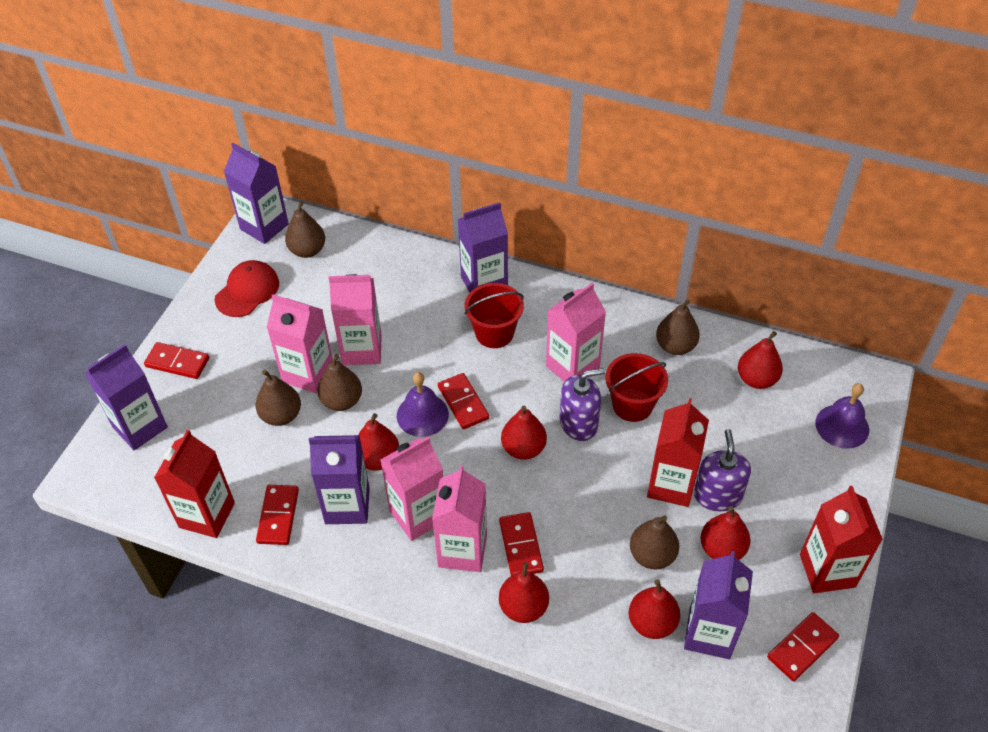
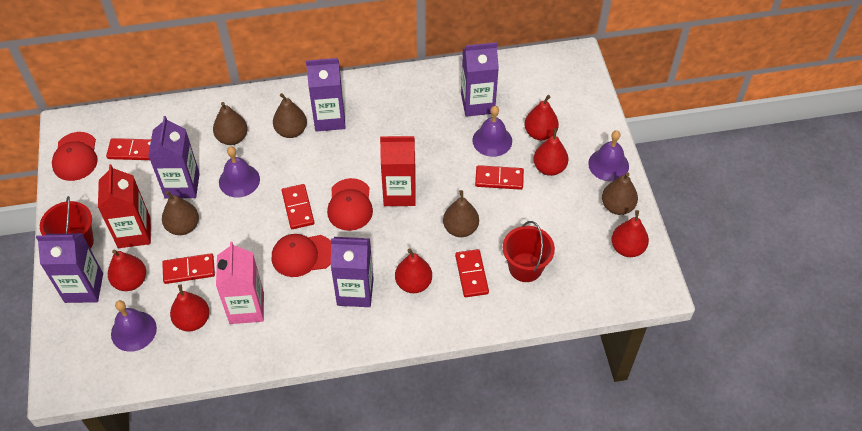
pink carton: 5 -> 1
purple bell: 2 -> 4
purple soap dispenser: 2 -> 0
red cap: 1 -> 3
red carton: 3 -> 2

